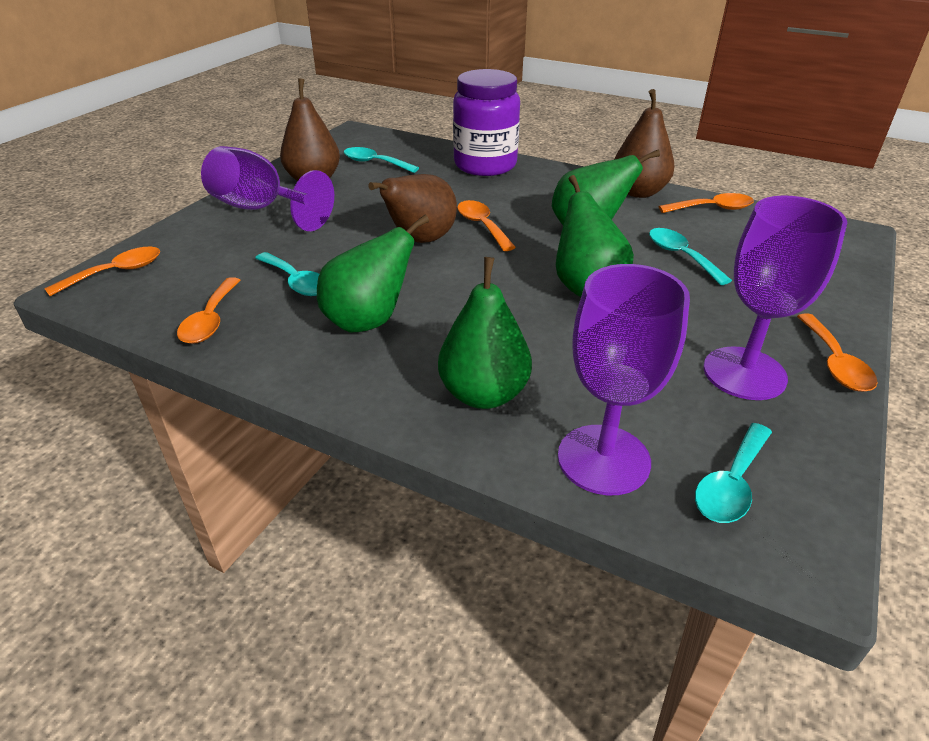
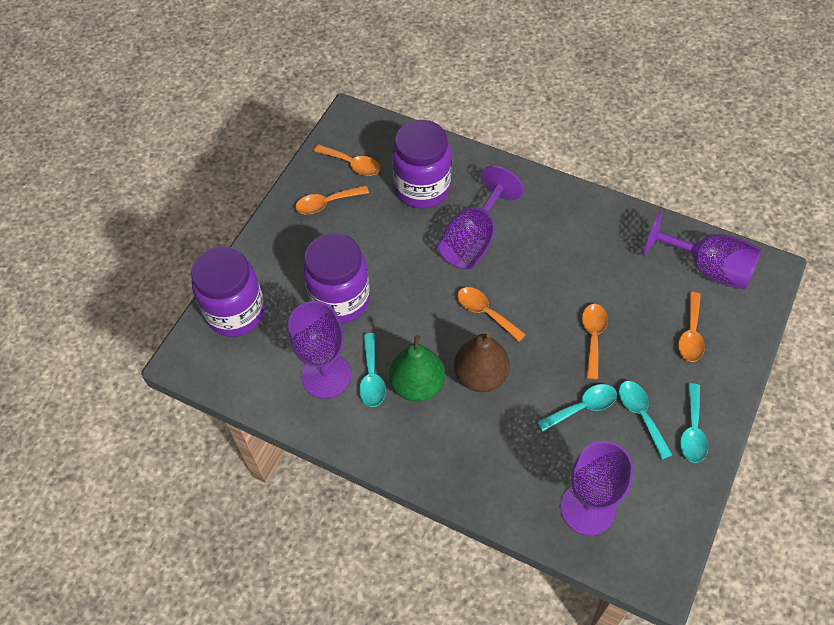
brown pear: 3 -> 1
green pear: 4 -> 1
purple goblet: 3 -> 4
purple jar: 1 -> 3

